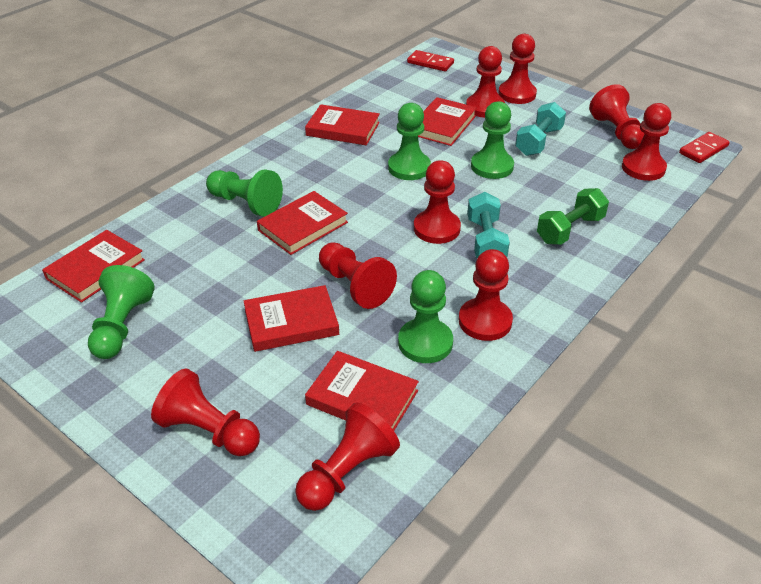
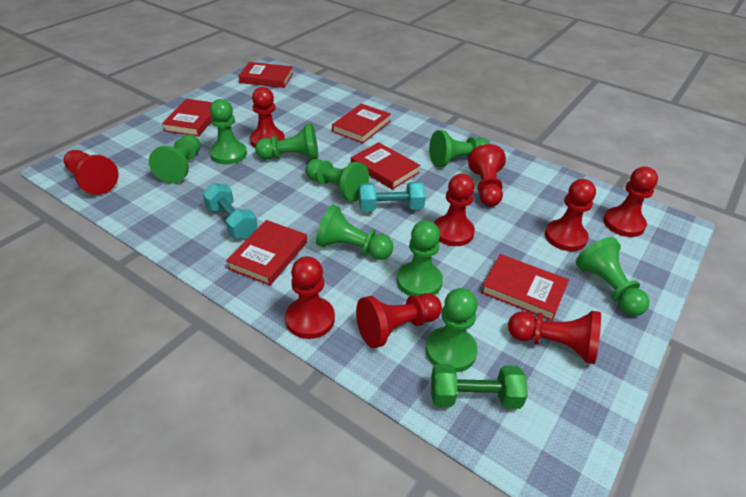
green pawn: 5 -> 9
red domino: 2 -> 0

